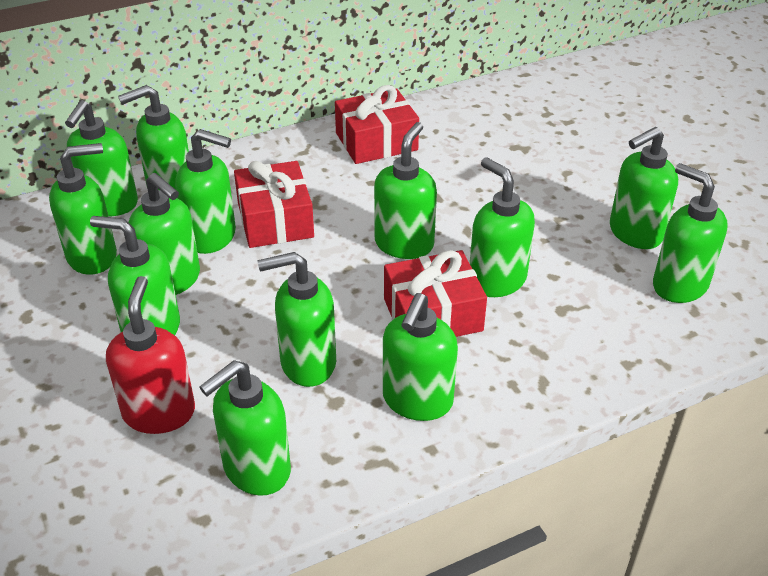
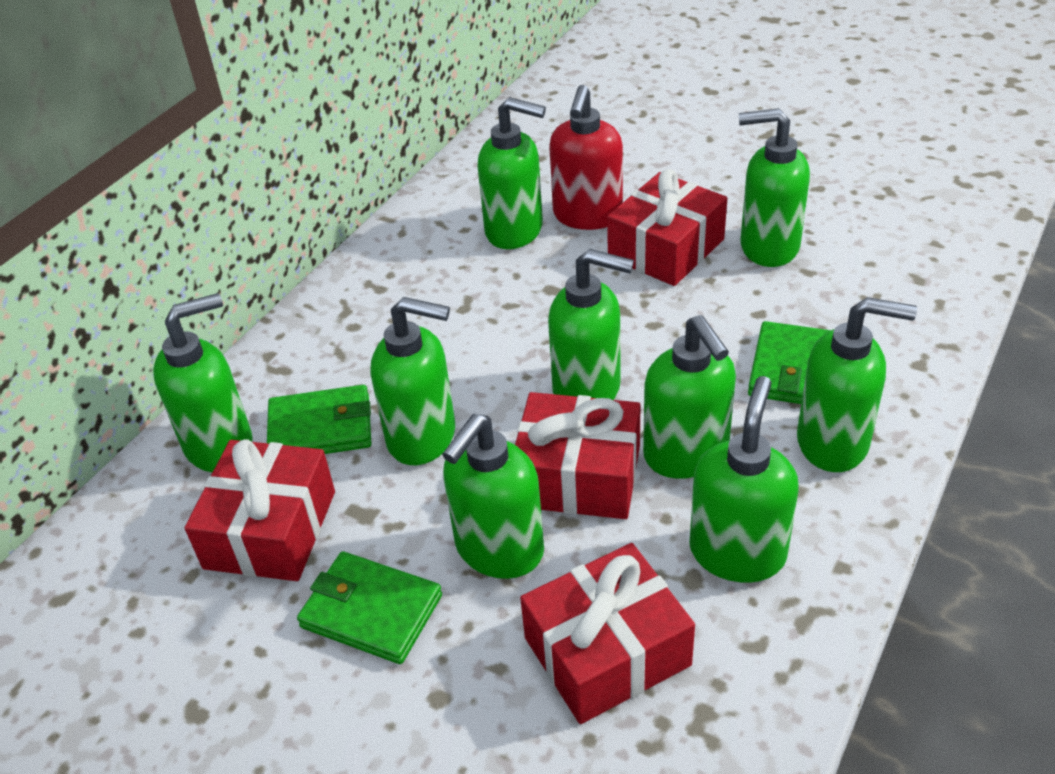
green soap dispenser: 13 -> 9
green wallet: 0 -> 3
red gift: 3 -> 4

